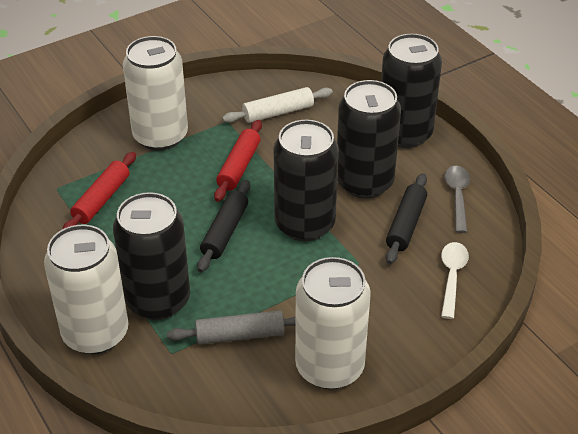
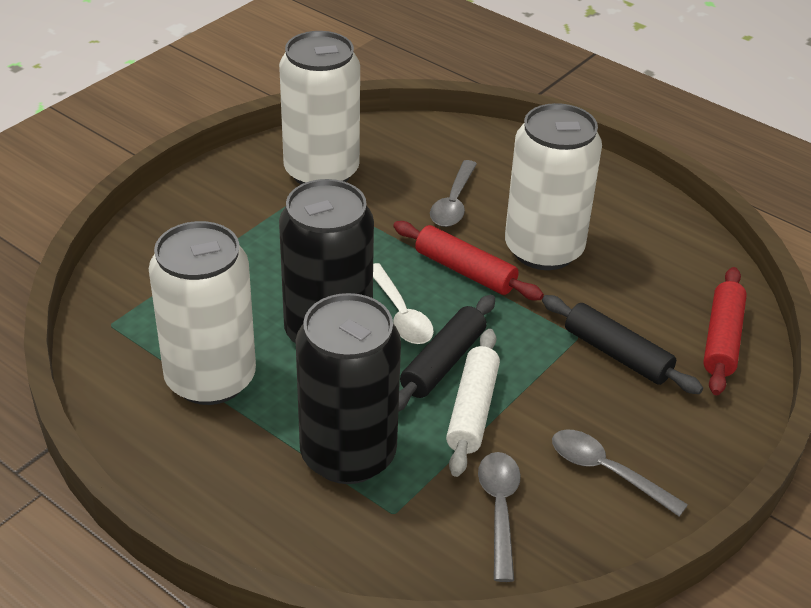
black can: 4 -> 2
grey rolling pin: 1 -> 0
grey spoon: 1 -> 3

